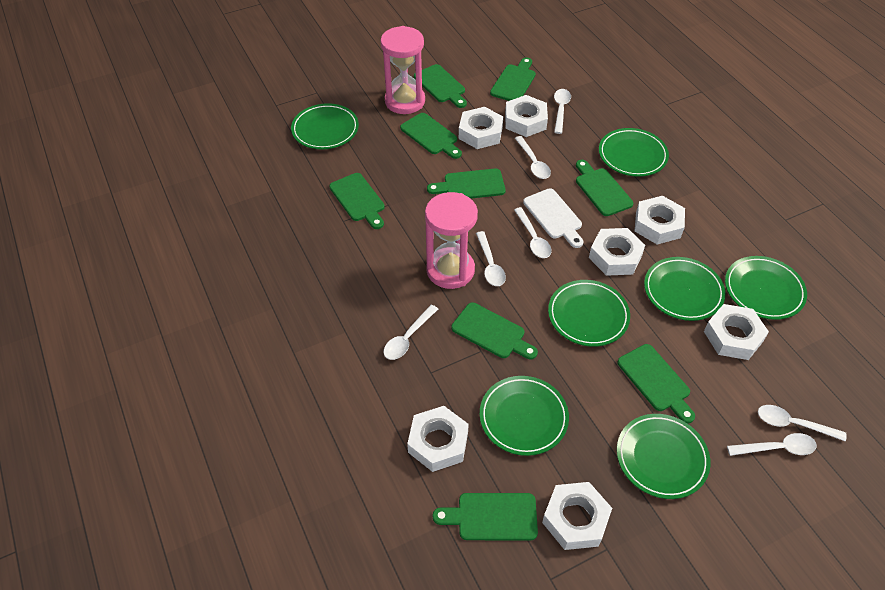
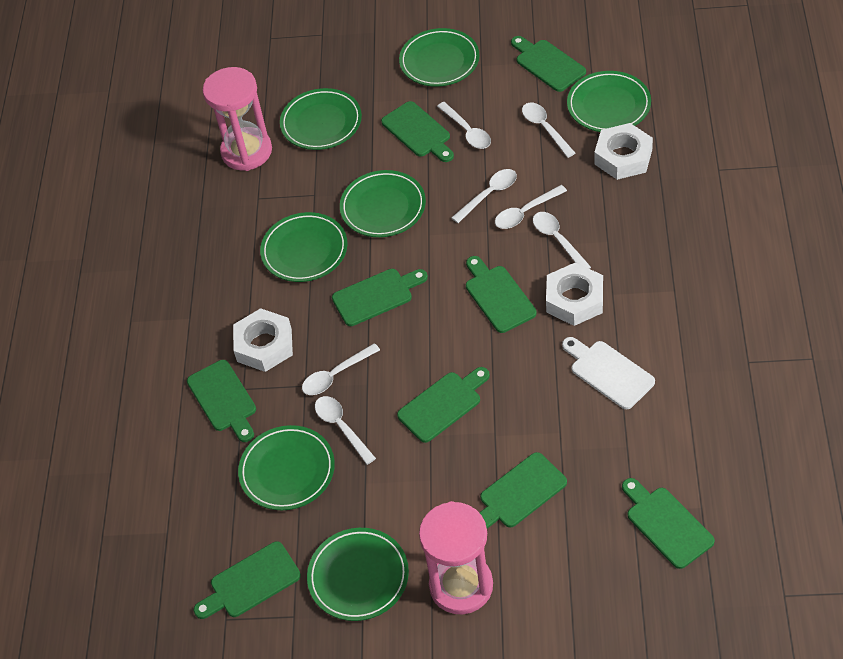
white nut: 7 -> 3

